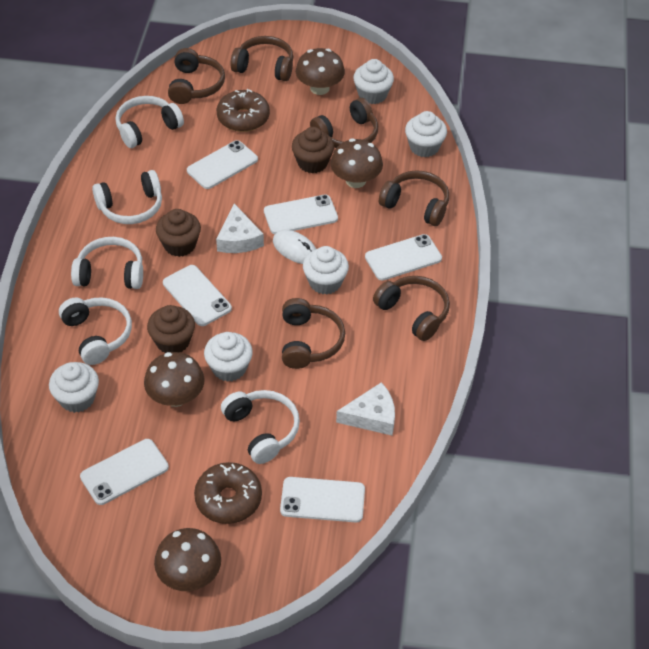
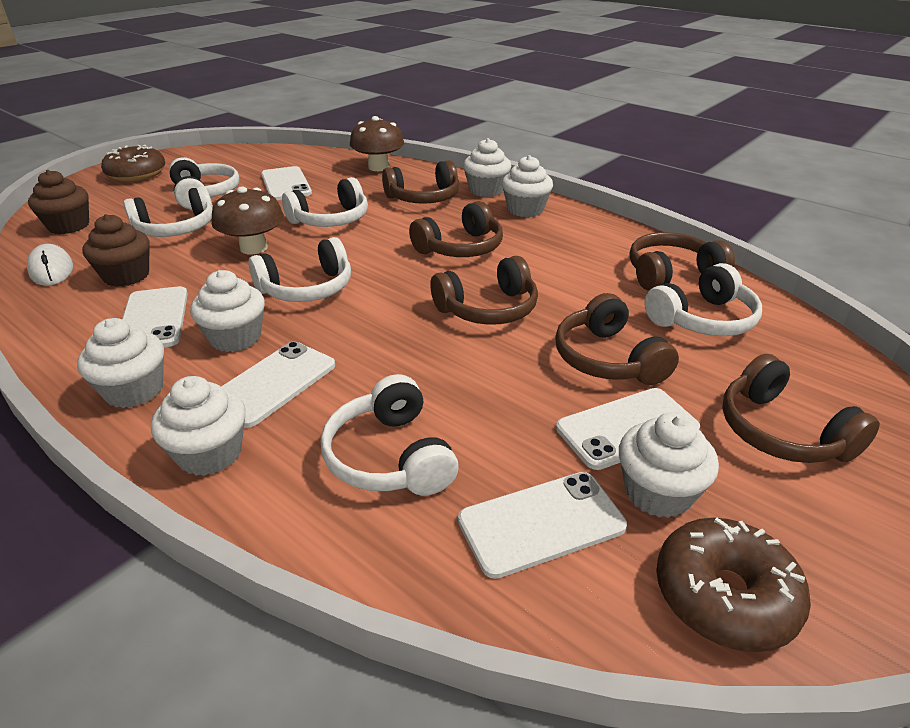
brown cupcake: 3 -> 2
brown mushroom: 4 -> 2
white cheese: 2 -> 0
white cupcake: 5 -> 6
white headphones: 5 -> 6
white phone: 6 -> 5

